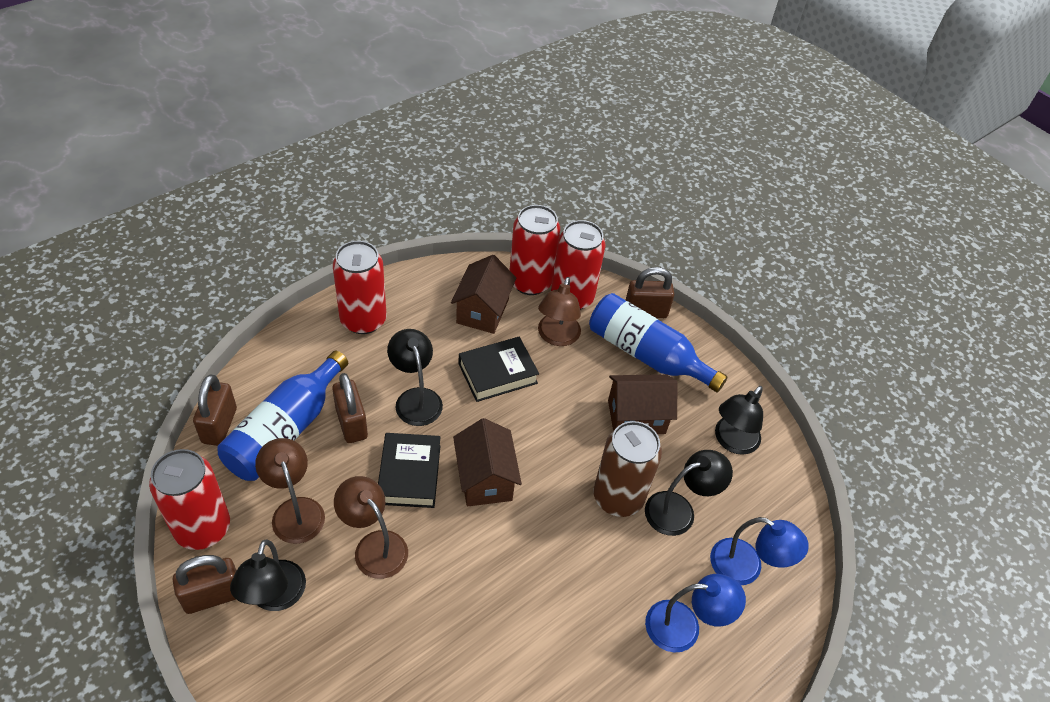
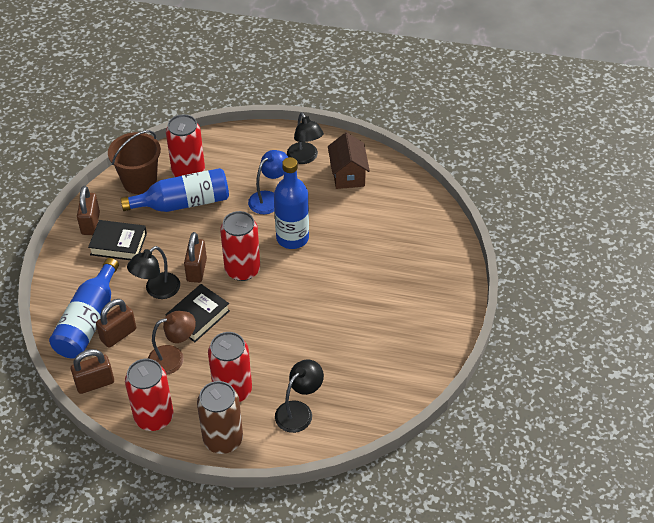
black lamp: 4 -> 3
blue bottle: 2 -> 3
blue lamp: 2 -> 1
brown bucket: 0 -> 1
brown house: 3 -> 1
brown lamp: 3 -> 1

